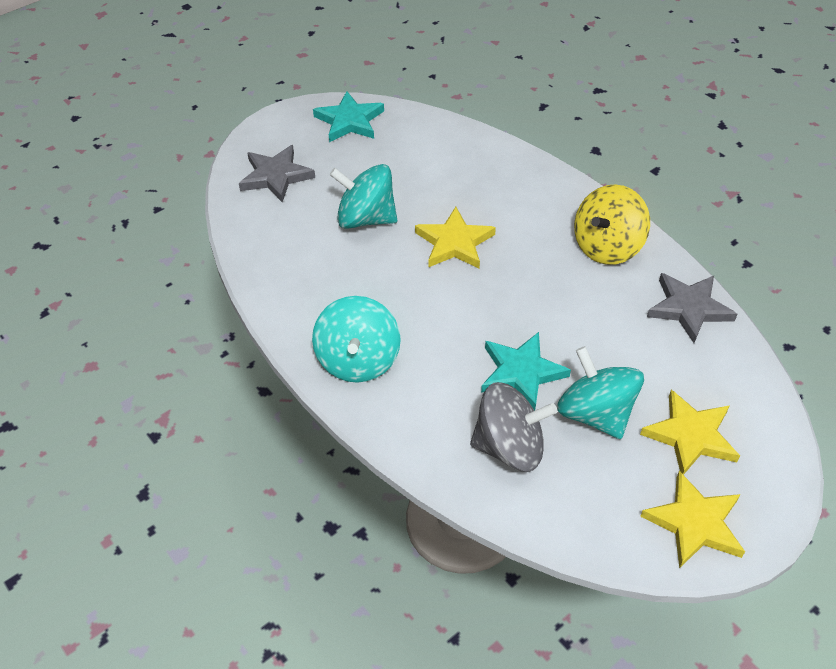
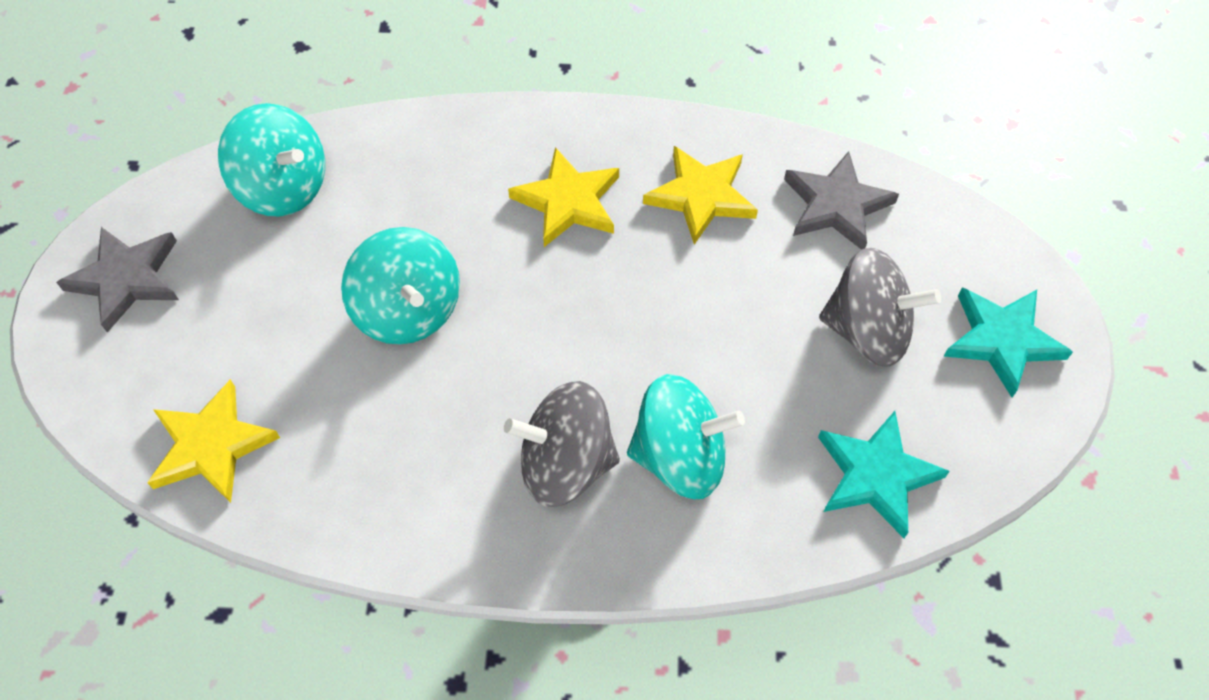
grey spinning top: 1 -> 2
yellow spinning top: 1 -> 0

